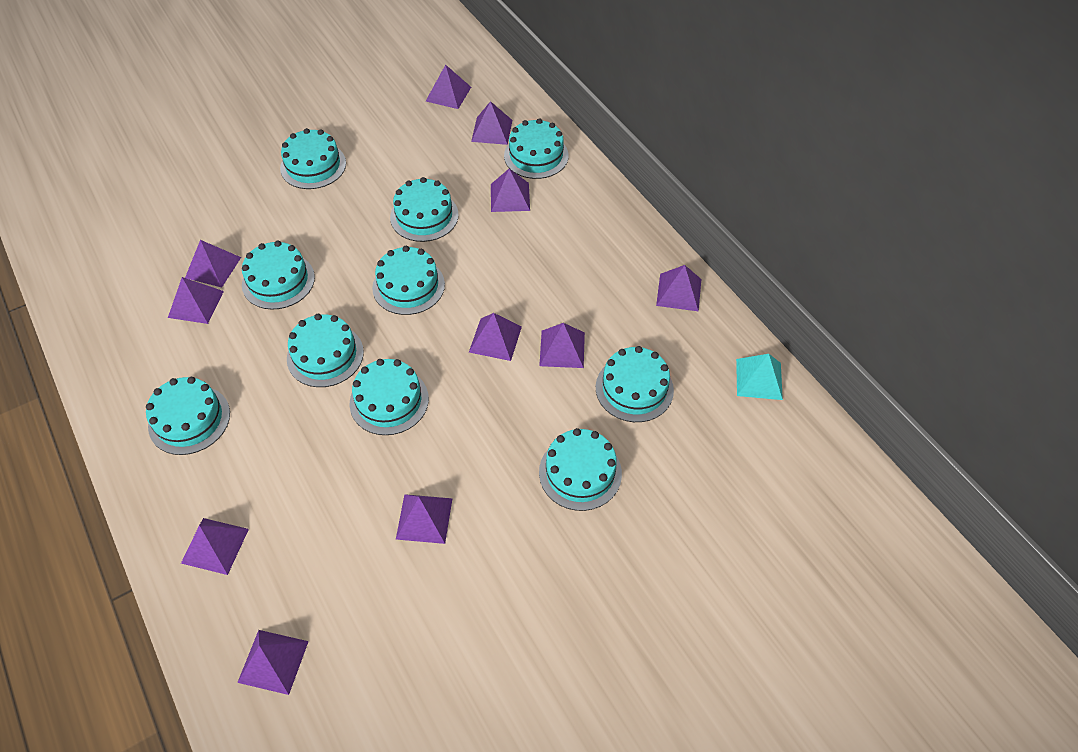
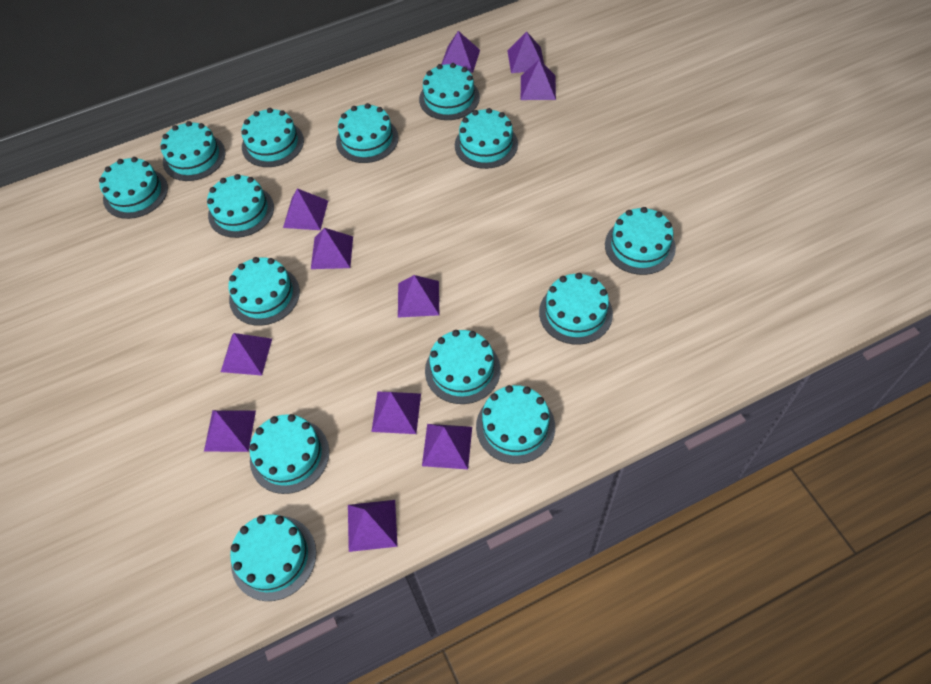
turquoise cake: 10 -> 14
turquoise pyramid: 1 -> 0

